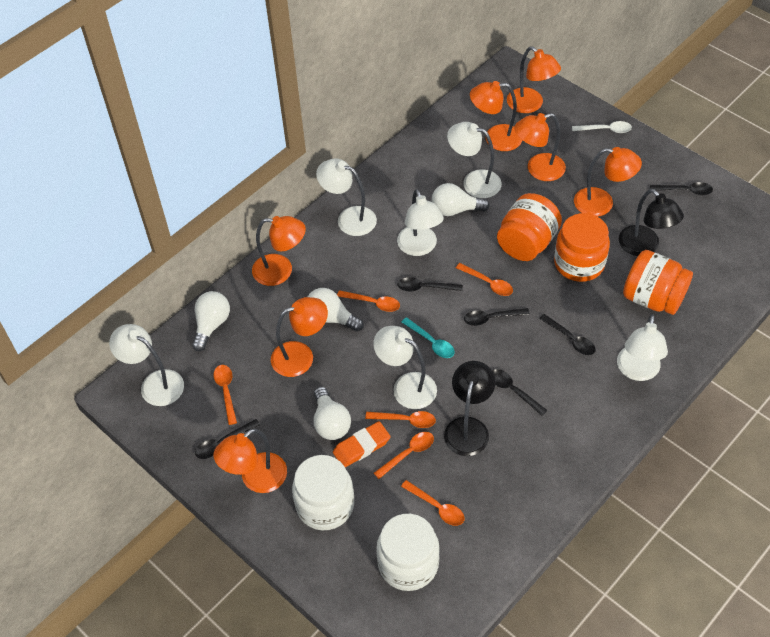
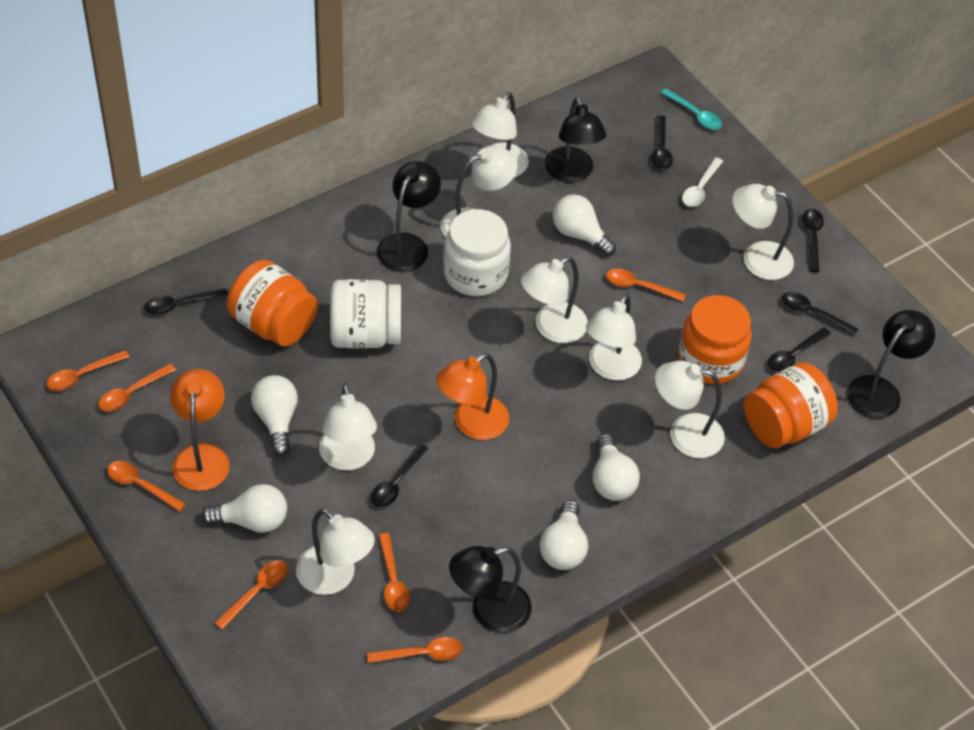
black lamp: 2 -> 4
orange eraser: 1 -> 0
orange lamp: 7 -> 2
orange spoon: 6 -> 7
white lamp: 6 -> 8
white light bulb: 4 -> 5

